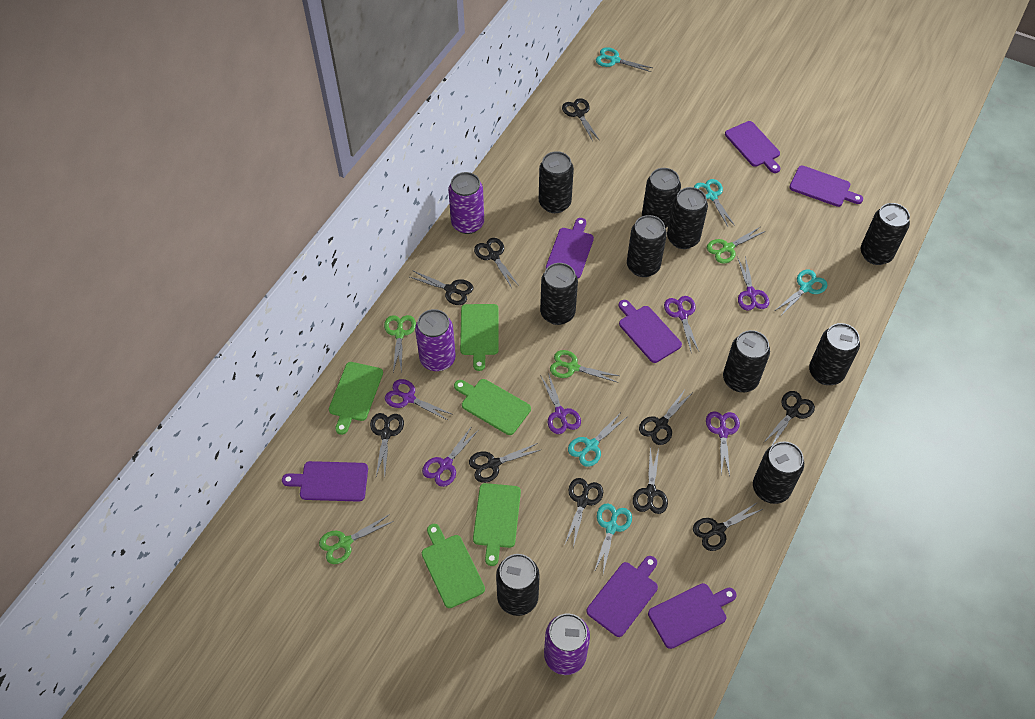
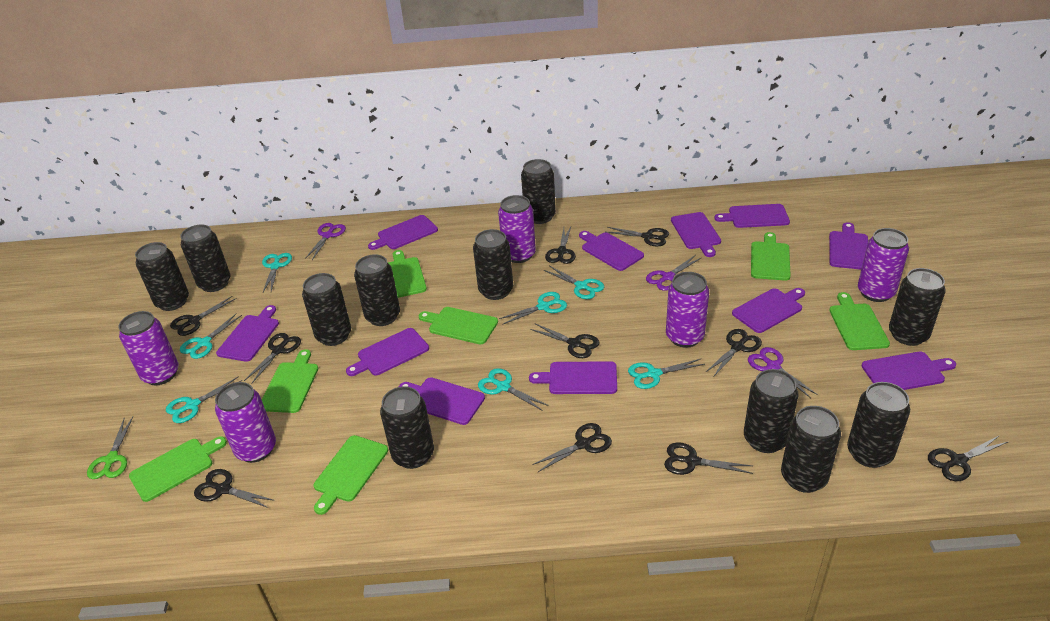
black can: 10 -> 11
green cutting board: 5 -> 7
green scissors: 4 -> 1
purple can: 3 -> 5
purple cutting board: 7 -> 11
purple scissors: 6 -> 3
turquoise scissors: 5 -> 7

